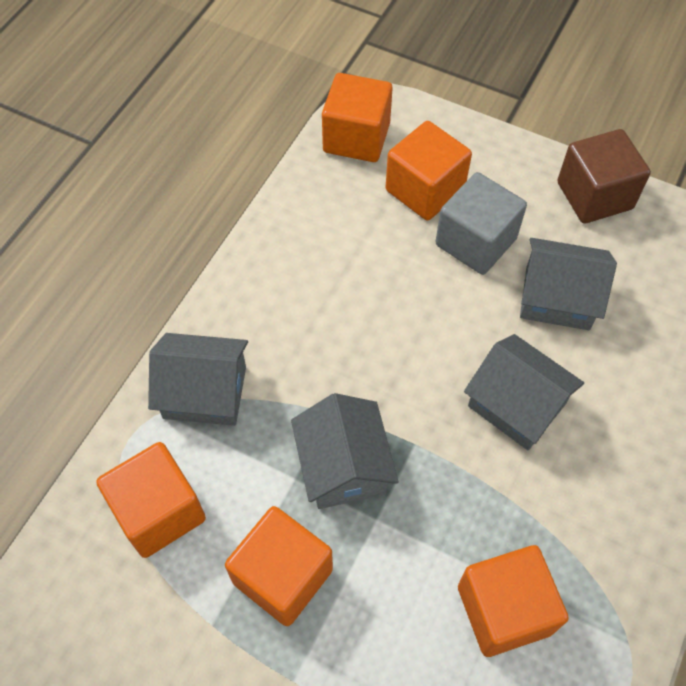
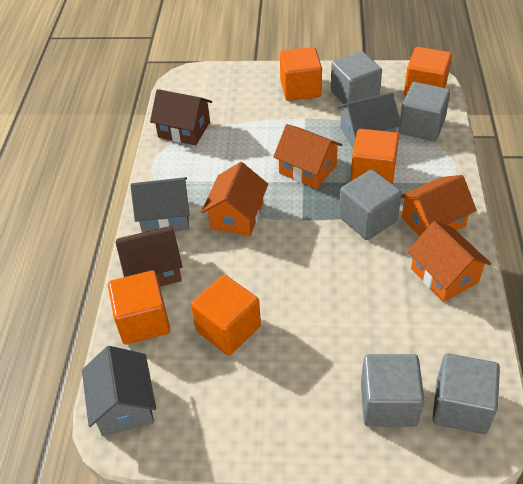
brown cube: 1 -> 0
brown house: 0 -> 2
grey cube: 1 -> 5
grey house: 4 -> 3
orange house: 0 -> 4

